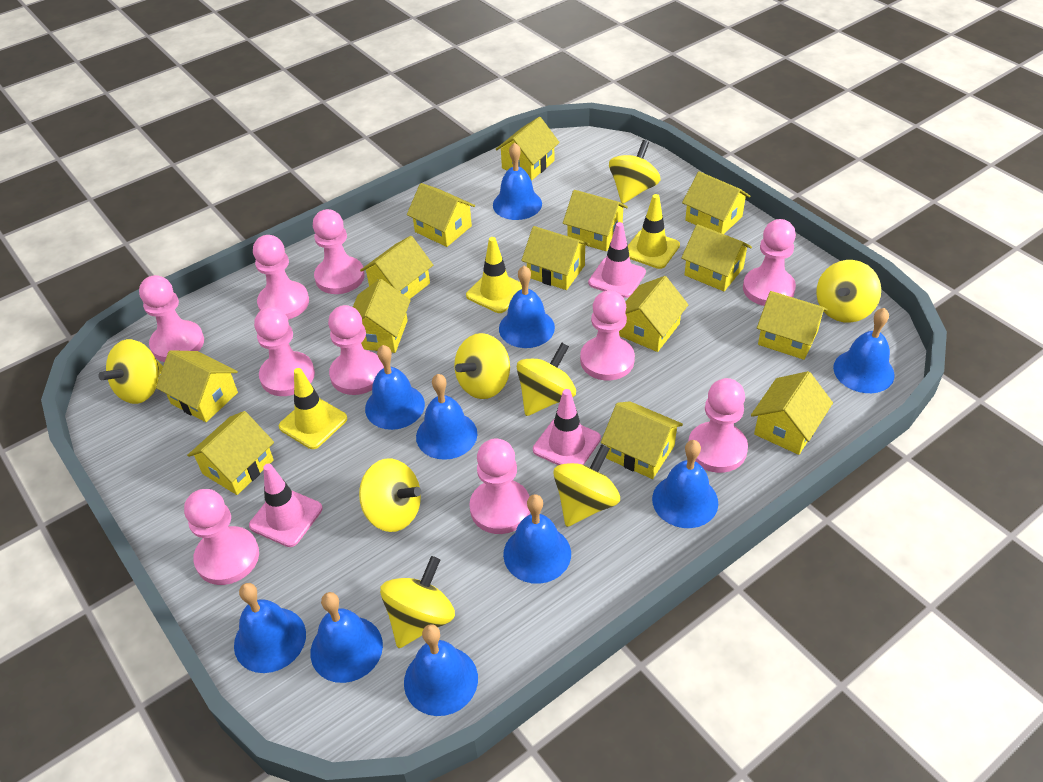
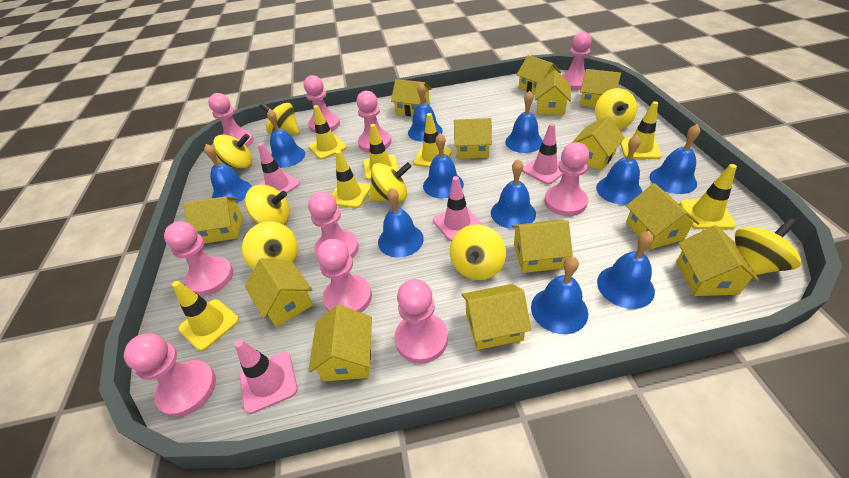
blue bell: 10 -> 11
pink traffic cone: 3 -> 4
yellow house: 14 -> 13
yellow traffic cone: 3 -> 7

